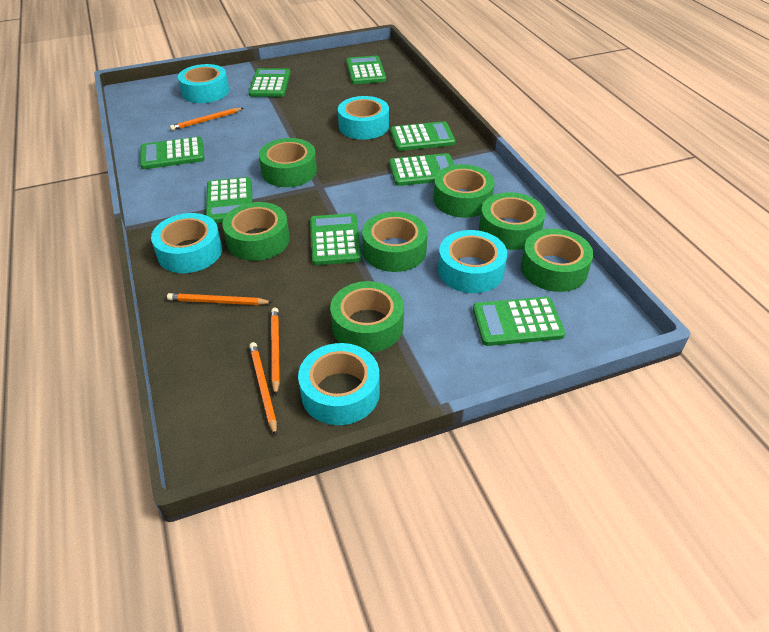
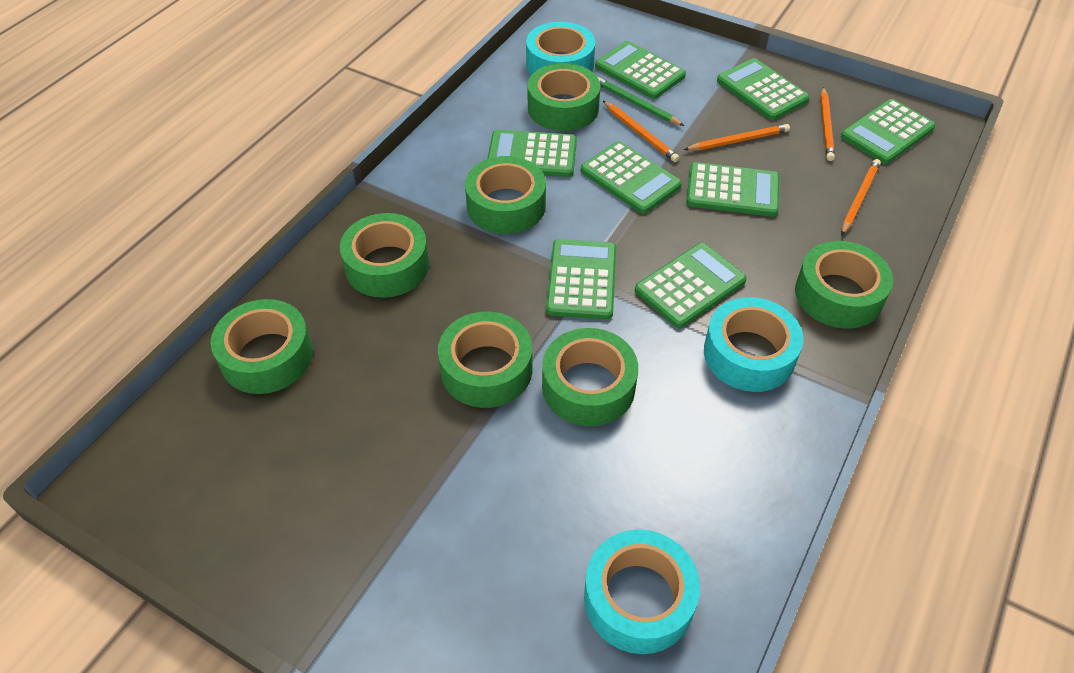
green pencil: 0 -> 1
turquoise tape: 5 -> 3

